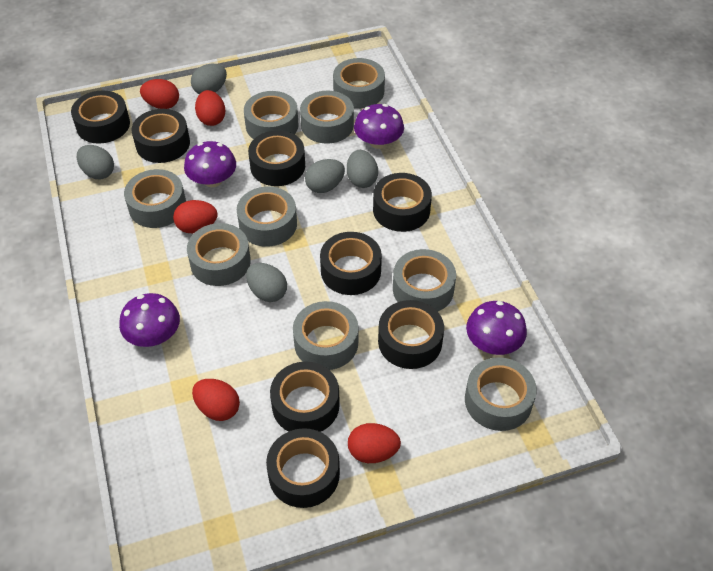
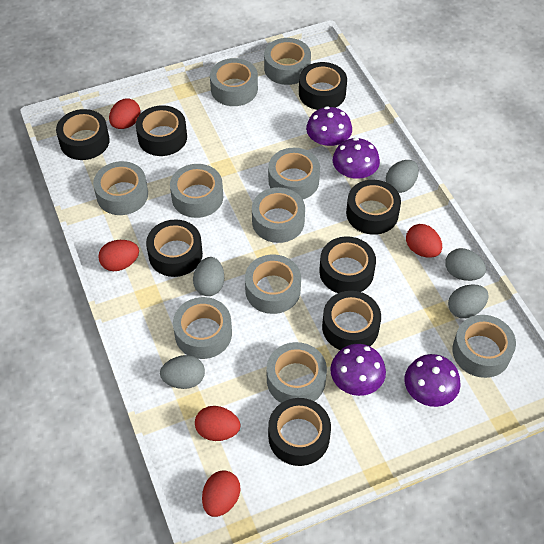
grey tape: 9 -> 10

